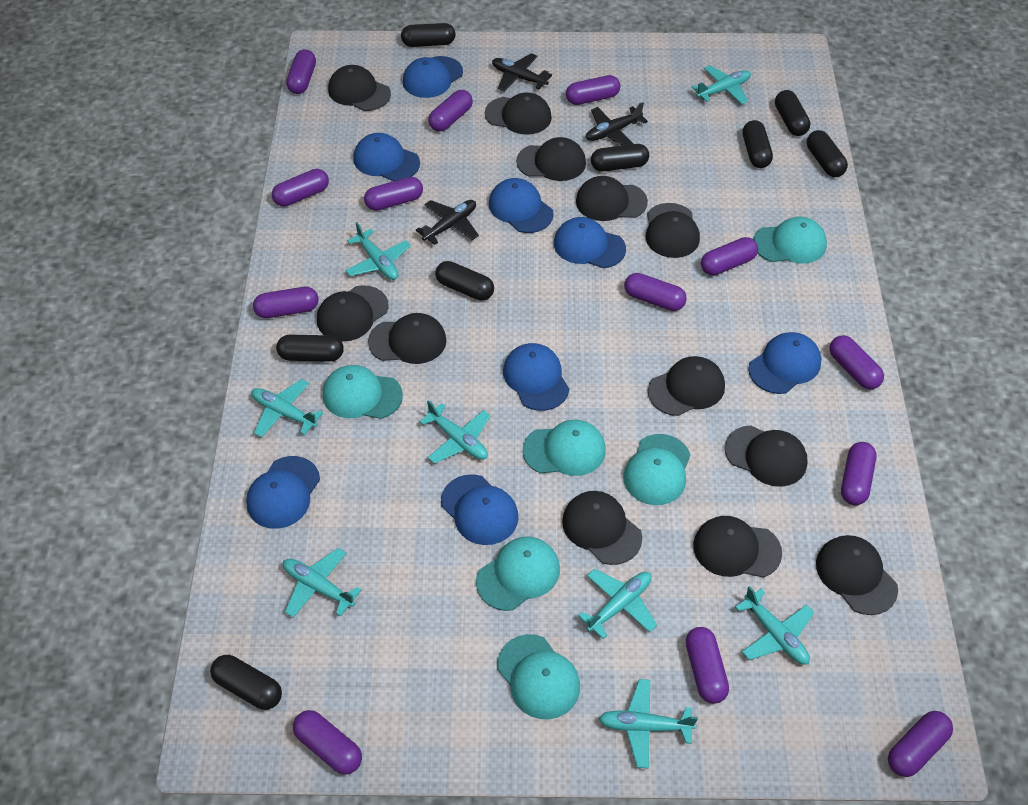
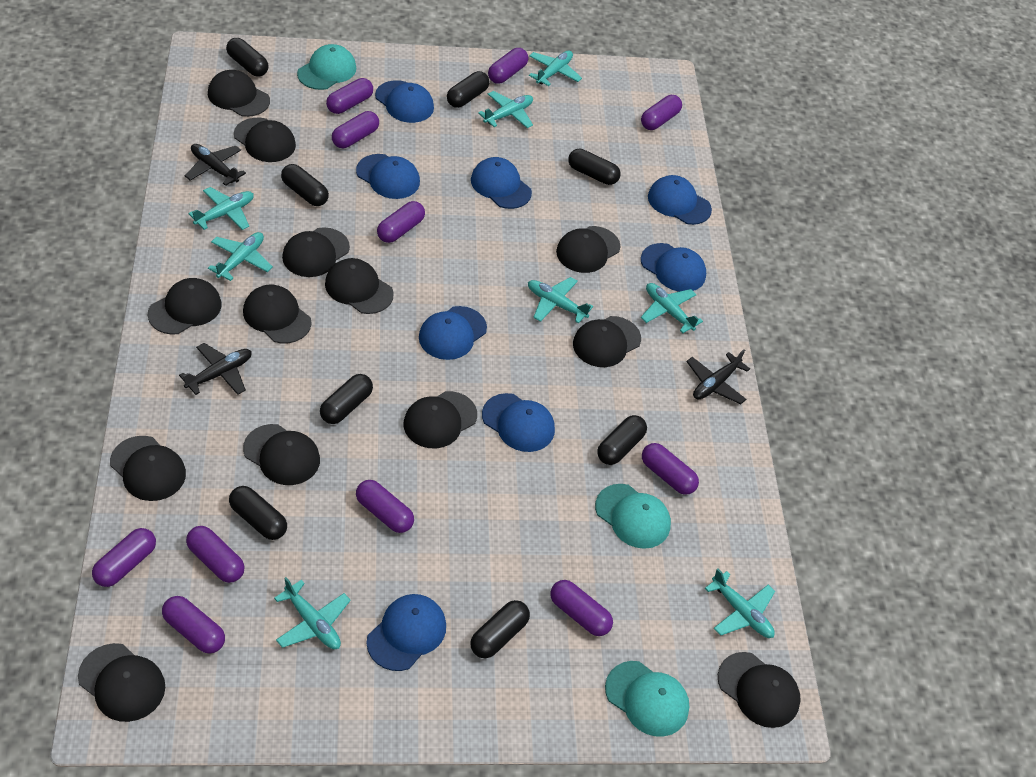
black cap: 12 -> 13
purple capsule: 13 -> 11
turquoise cap: 6 -> 3

